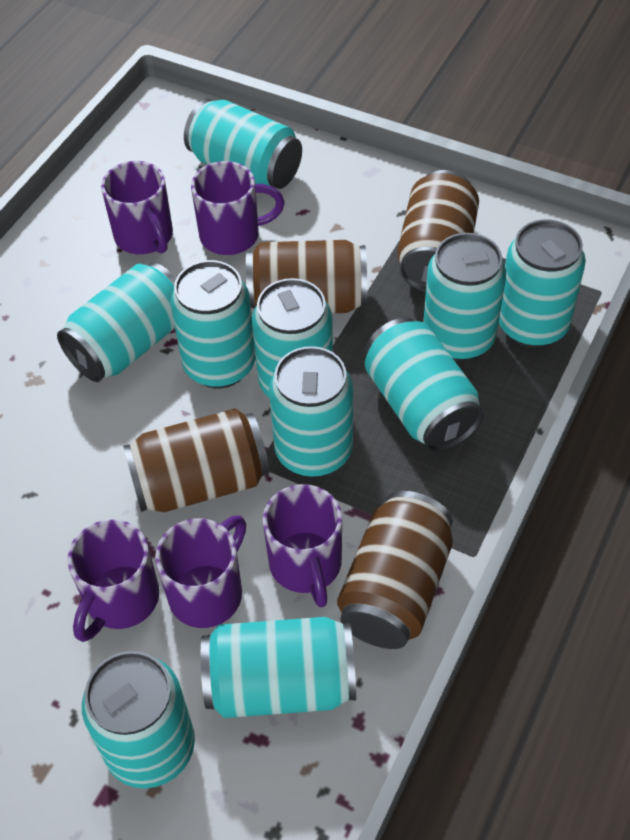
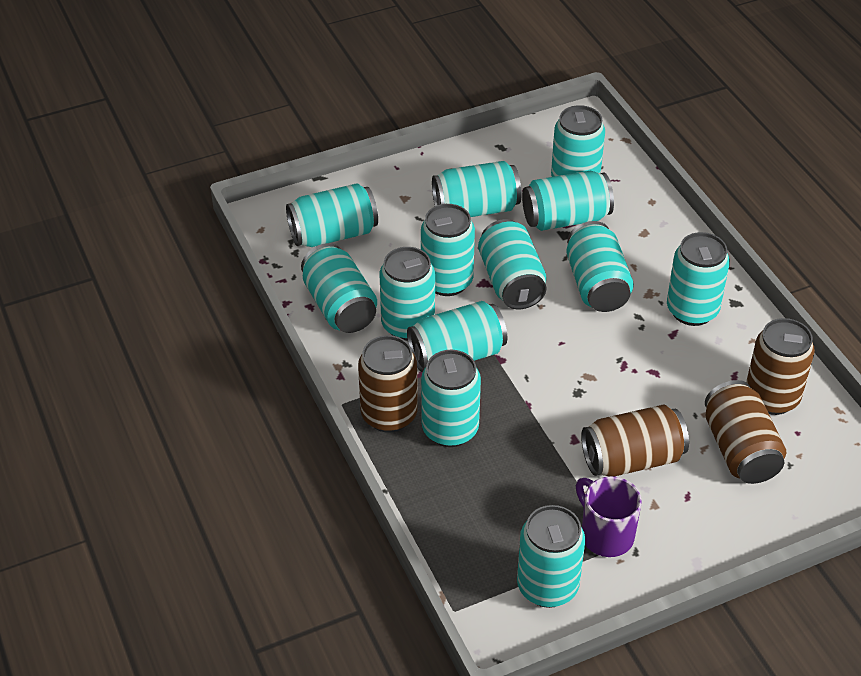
purple mug: 5 -> 1
turquoise can: 10 -> 13

